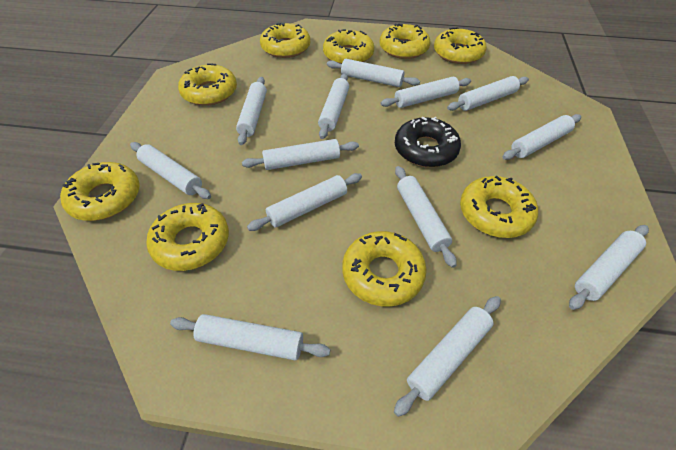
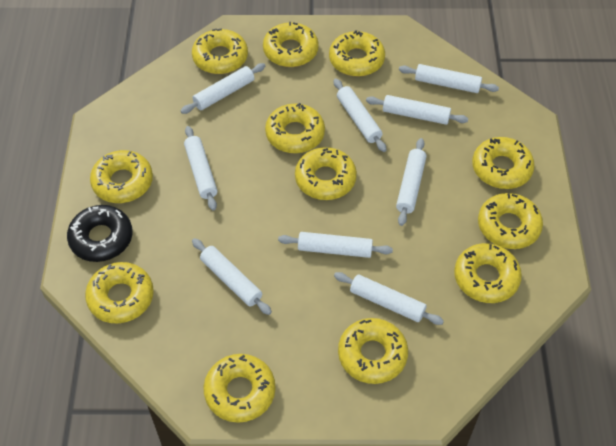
white rolling pin: 13 -> 9
yellow donut: 9 -> 12

